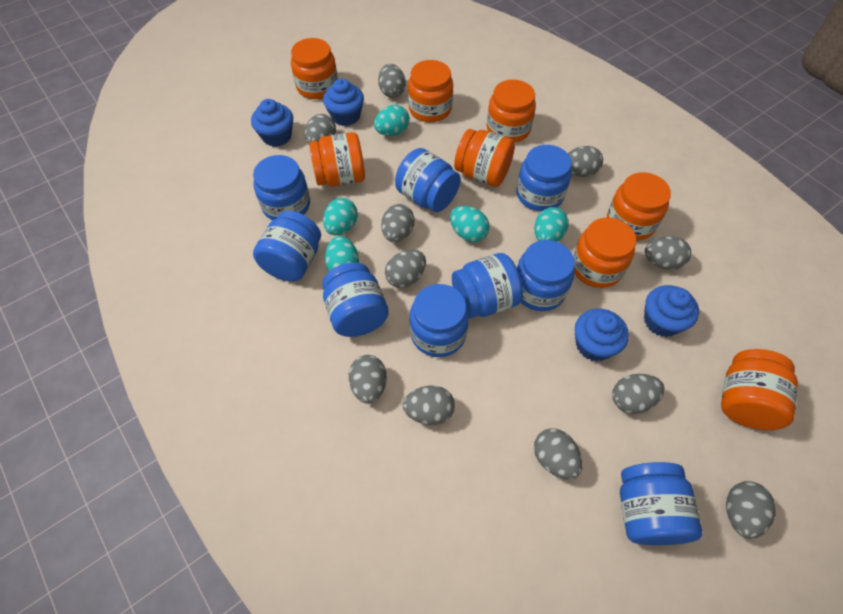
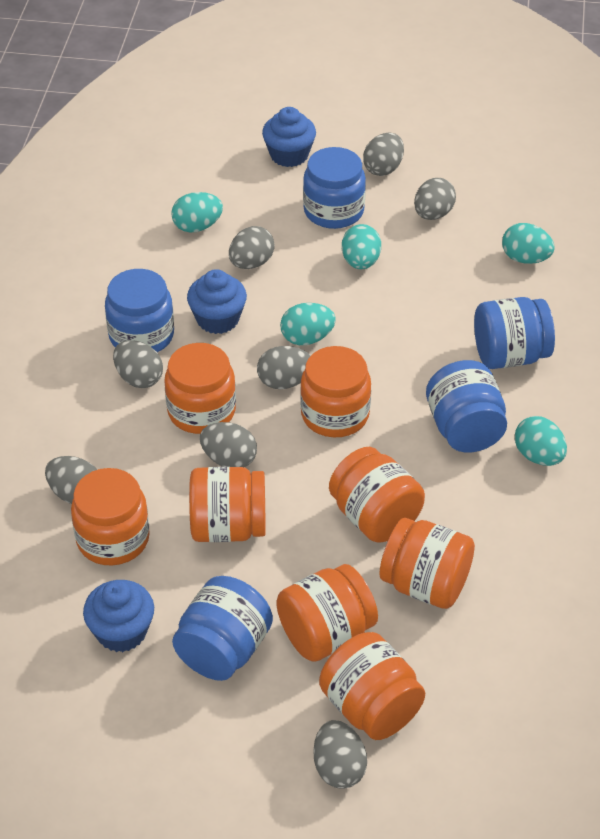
blue cupcake: 4 -> 3
blue jar: 9 -> 5
grey egg: 11 -> 8

